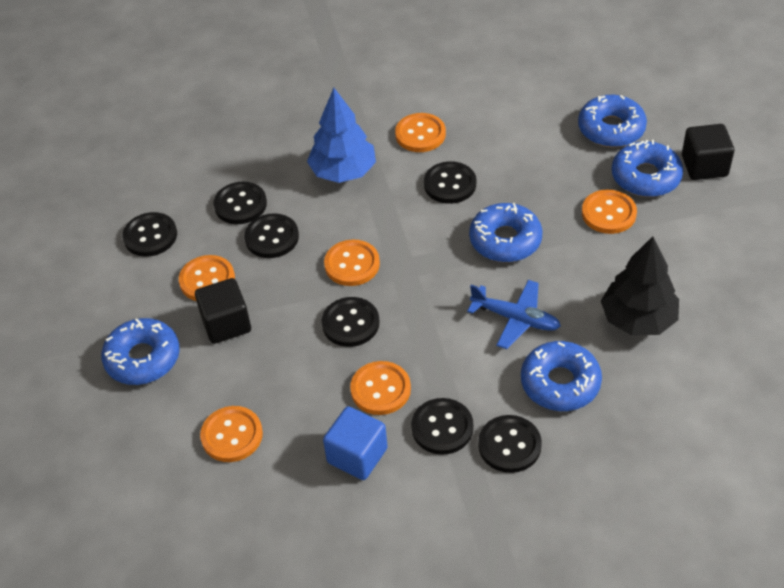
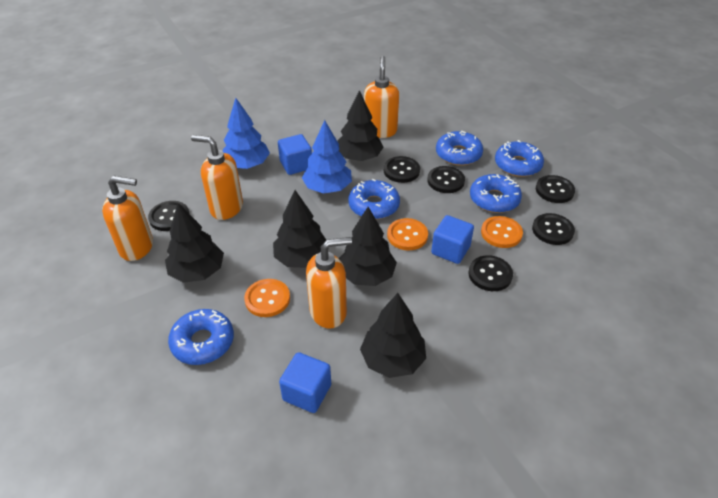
black button: 7 -> 6
black cube: 2 -> 0
black tree: 1 -> 5
blue cube: 1 -> 3
blue plane: 1 -> 0
blue tree: 1 -> 2
orange button: 6 -> 3
orange soap dispenser: 0 -> 4

